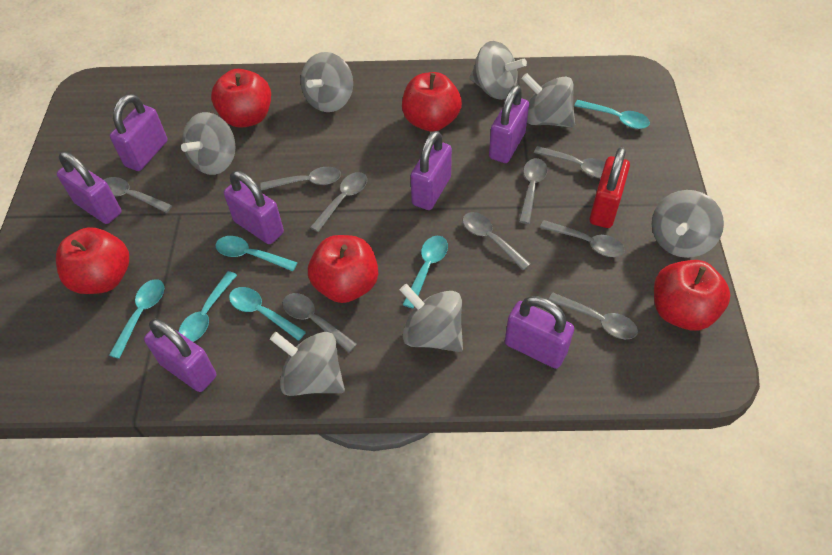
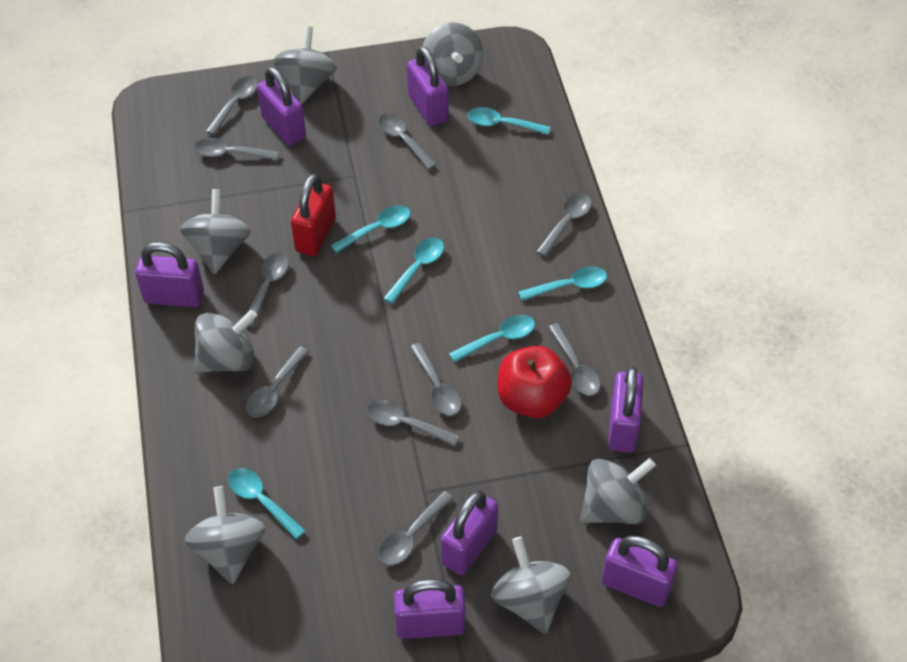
grey spoon: 9 -> 10
red apple: 5 -> 1

